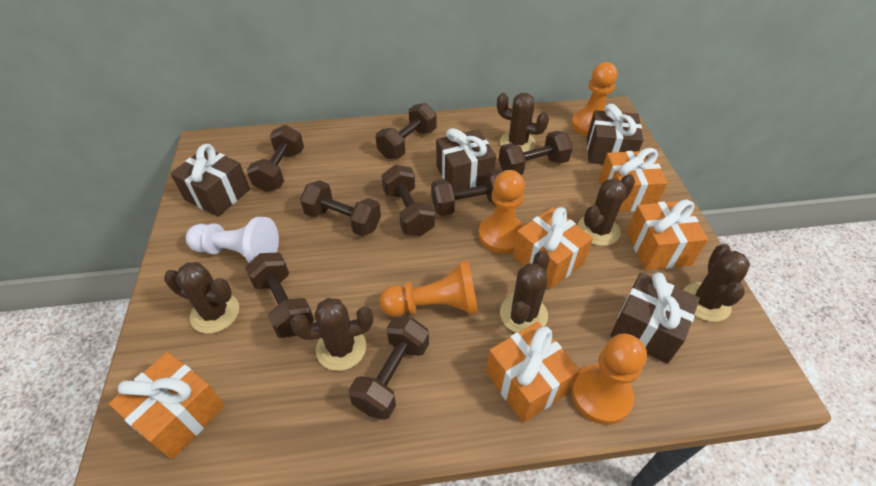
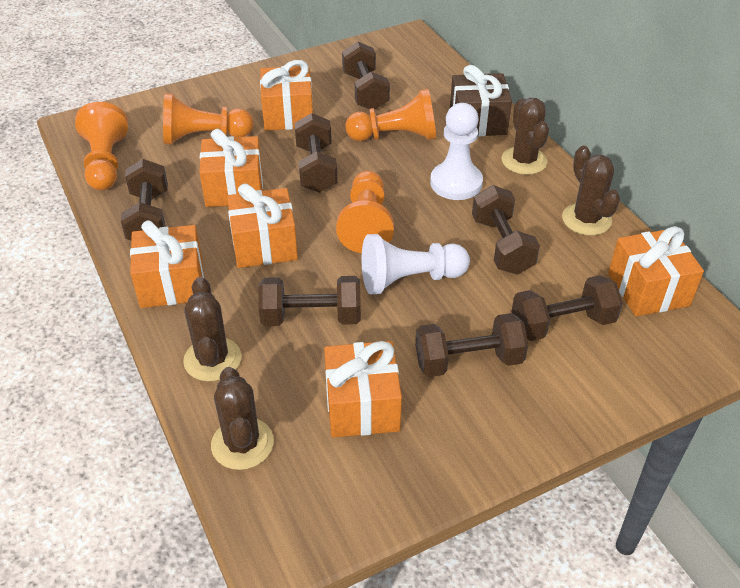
brown cactus: 6 -> 4
brown dumbbell: 8 -> 7
brown gift: 4 -> 1
orange gift: 5 -> 6
white pawn: 1 -> 2

